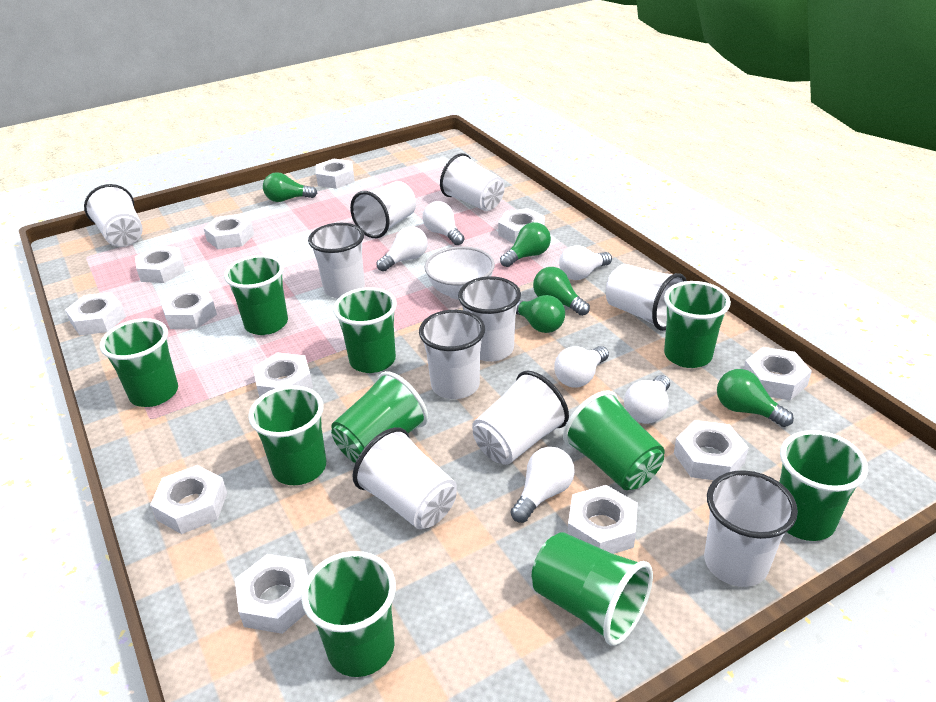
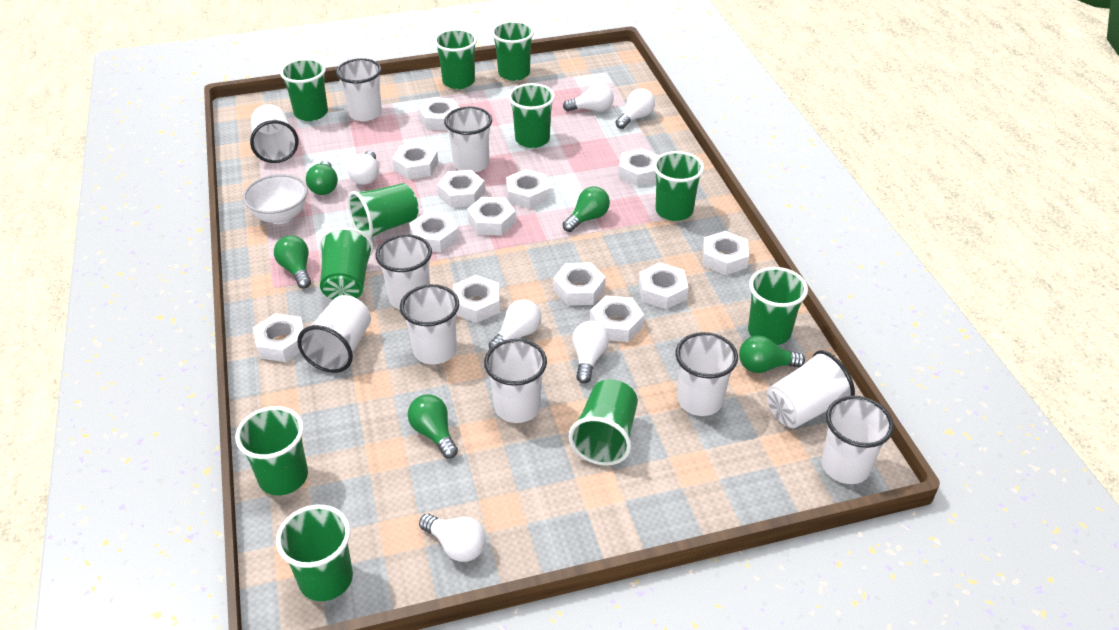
green cup: 10 -> 11
white nut: 12 -> 13

